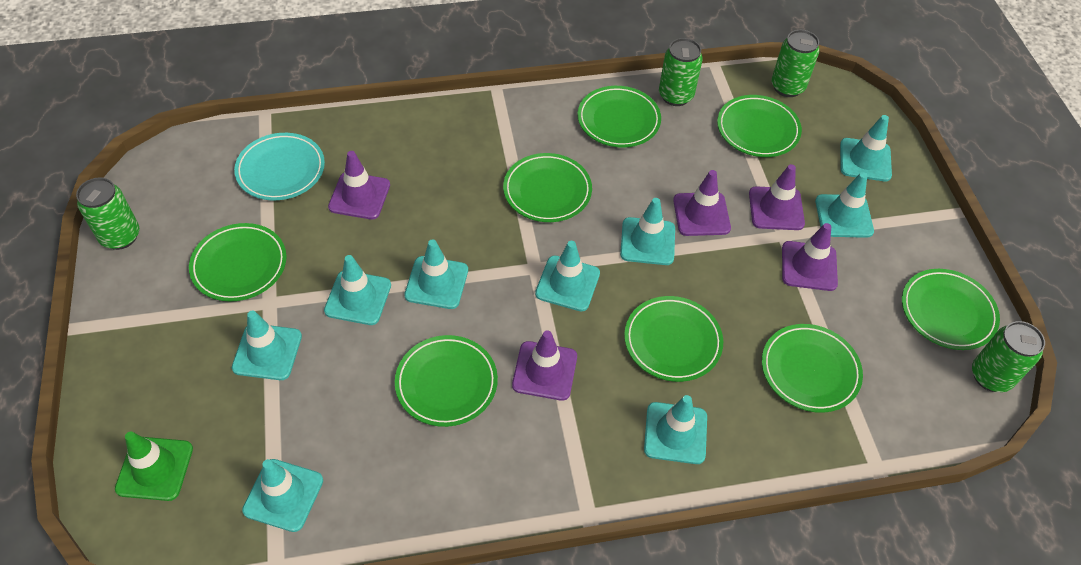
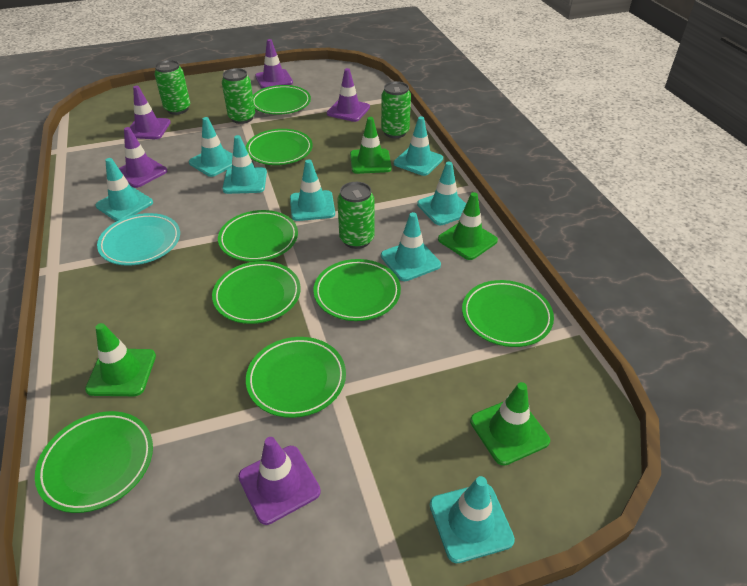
green traffic cone: 1 -> 4
turquoise traffic cone: 9 -> 8

